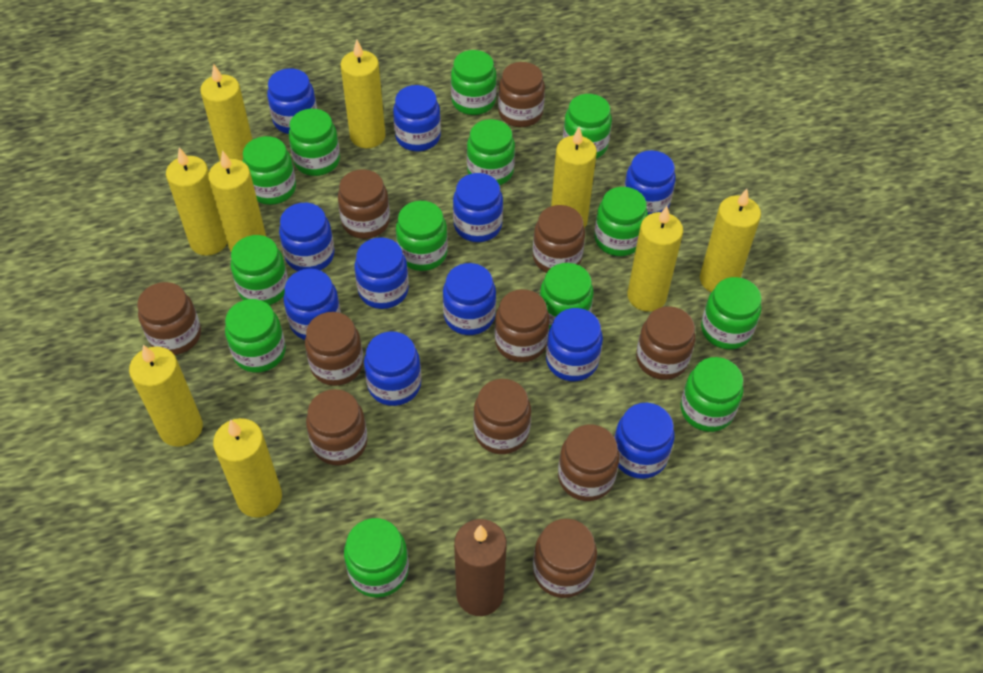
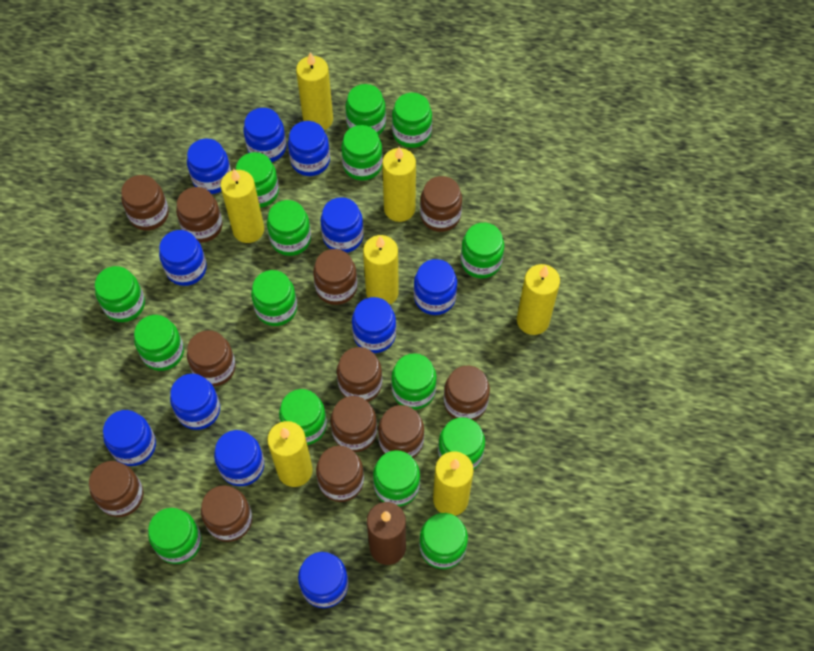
brown jar: 11 -> 12
green jar: 13 -> 15
yellow candle: 9 -> 7

